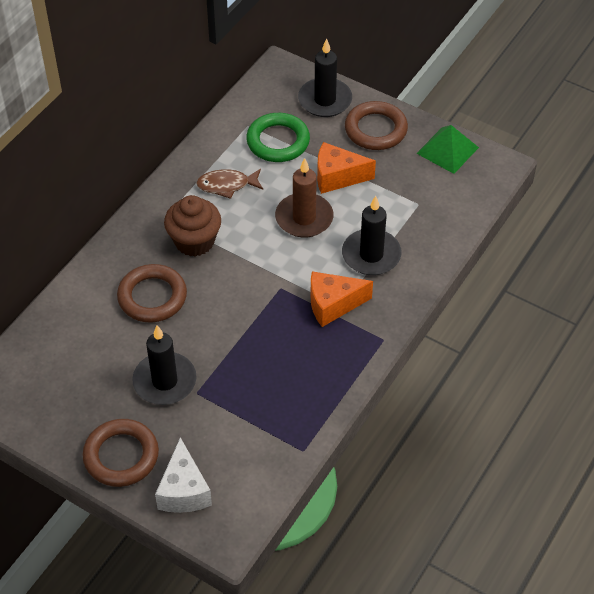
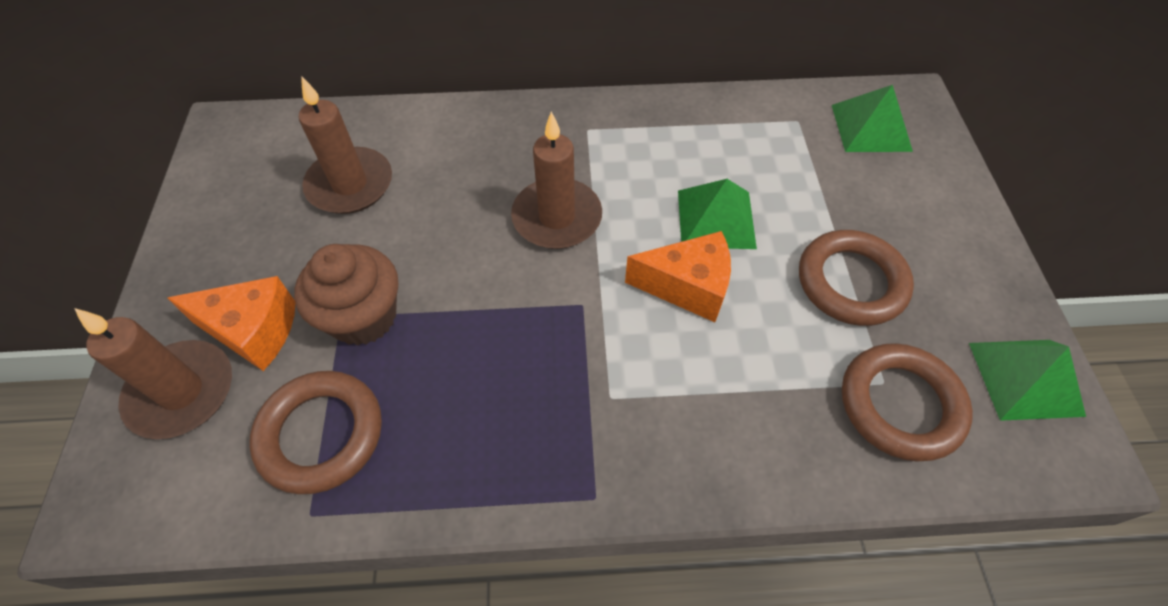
black candle: 3 -> 0
brown candle: 1 -> 3
brown fish: 1 -> 0
green pyramid: 1 -> 3
green ring: 1 -> 0
white cheese: 1 -> 0

